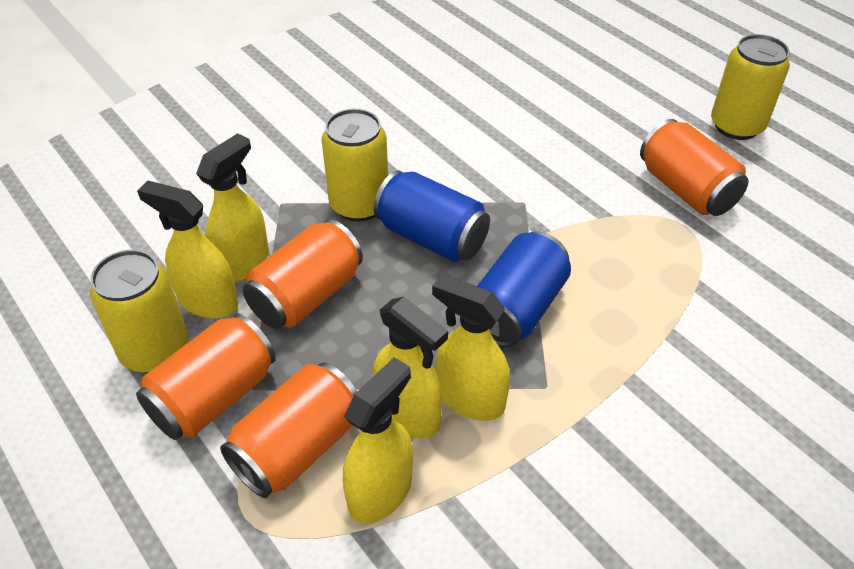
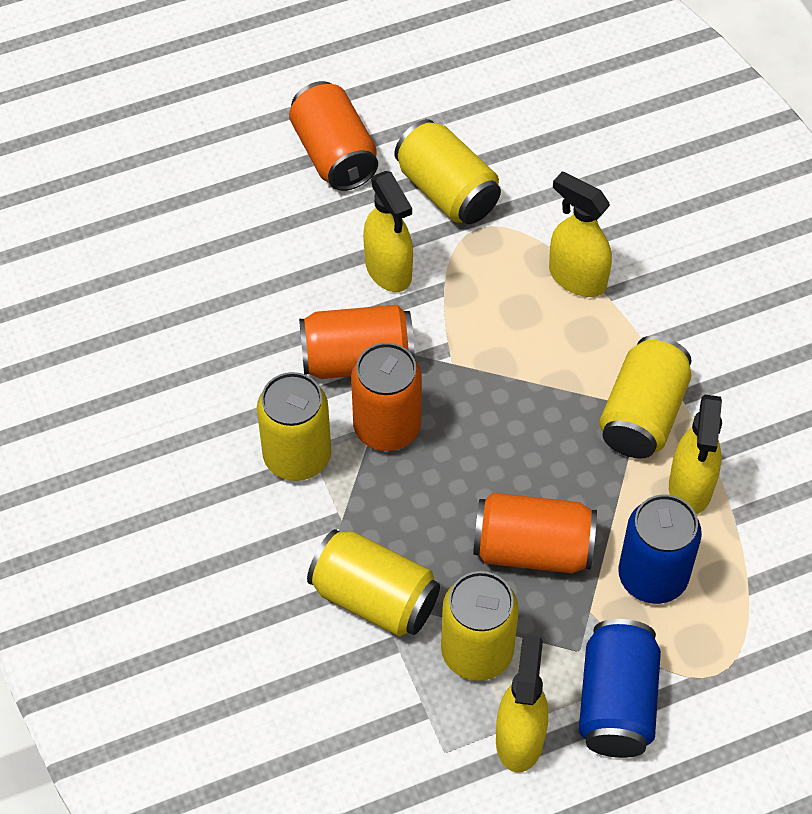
yellow can: 3 -> 5
yellow spray bottle: 5 -> 4

